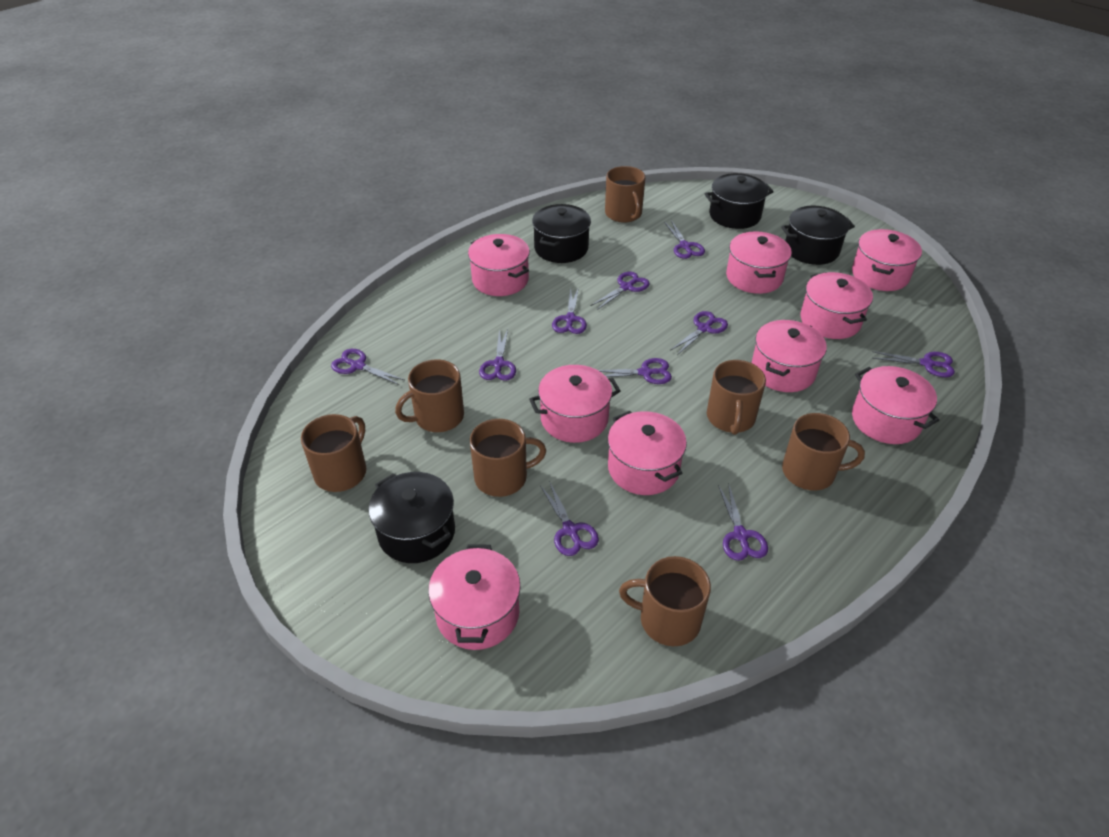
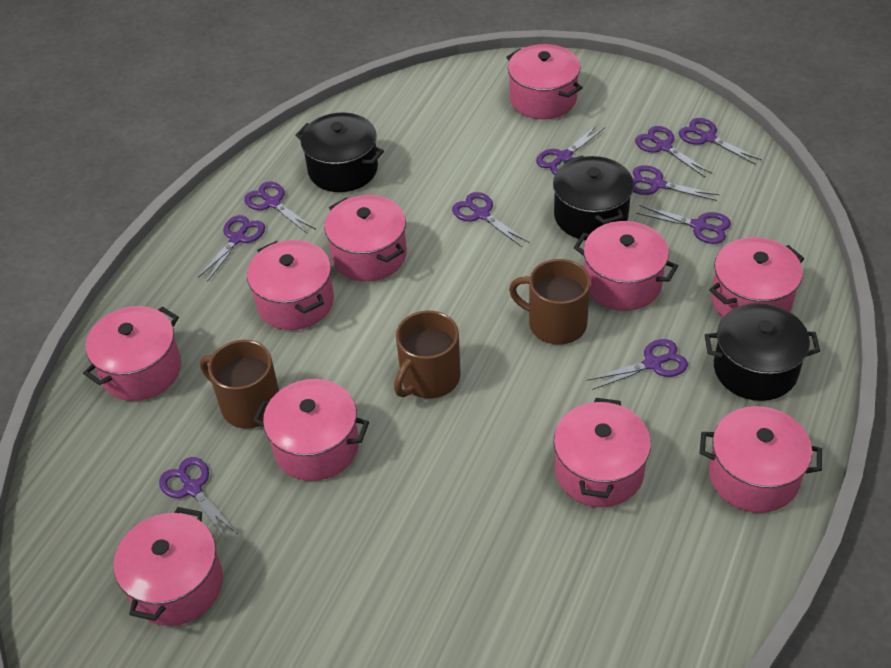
black pot: 4 -> 3
brown mug: 7 -> 3
pink pot: 9 -> 10

